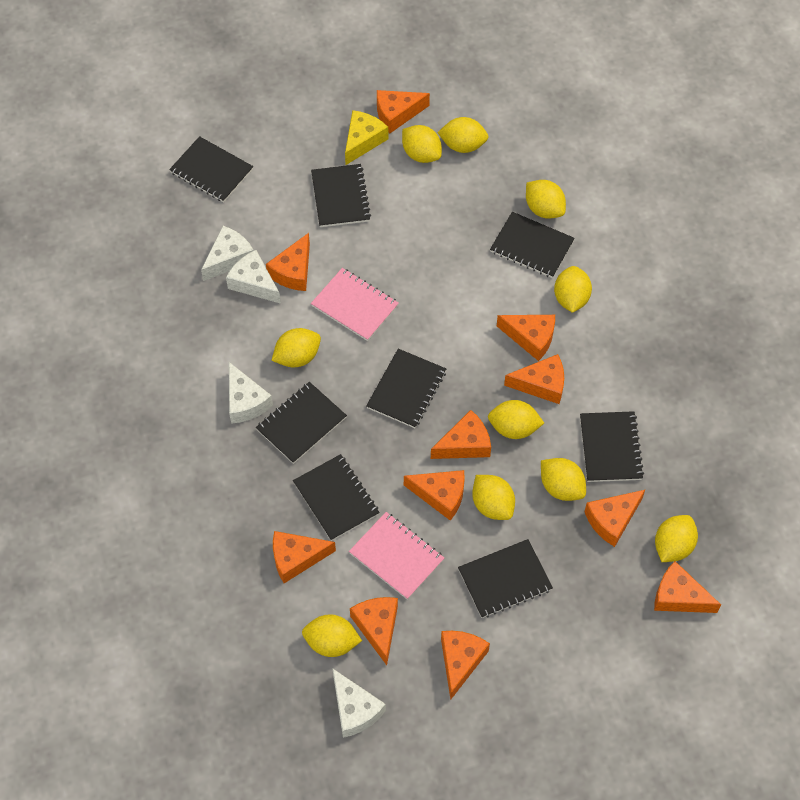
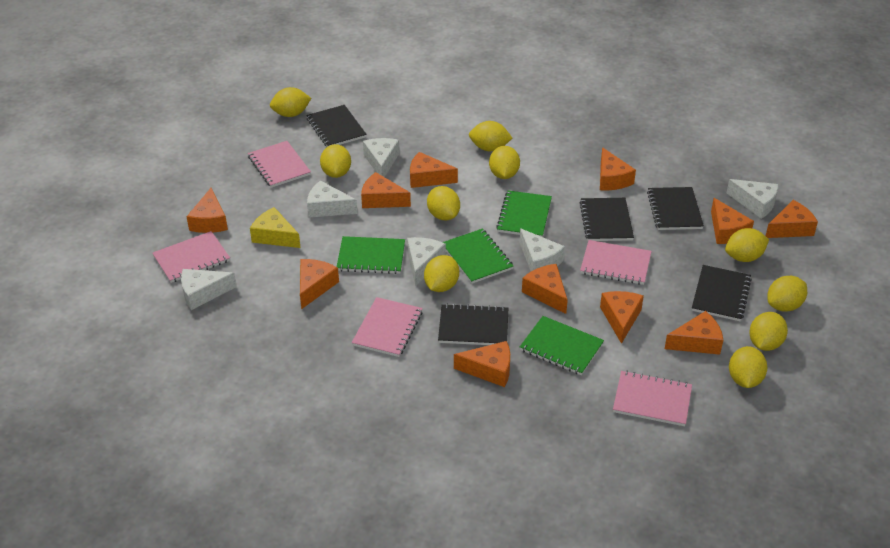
black notebook: 8 -> 5
green notebook: 0 -> 4
pink notebook: 2 -> 5
white cheese: 4 -> 6

